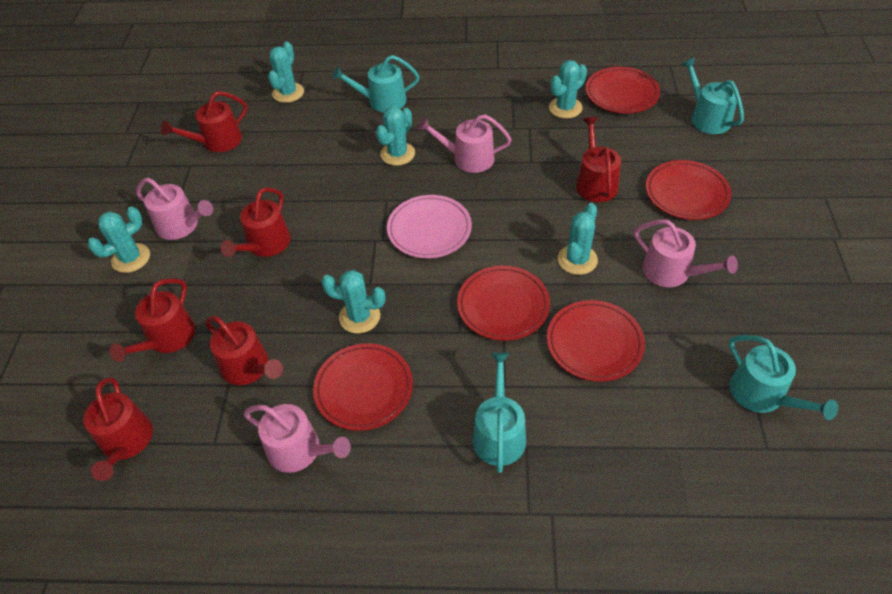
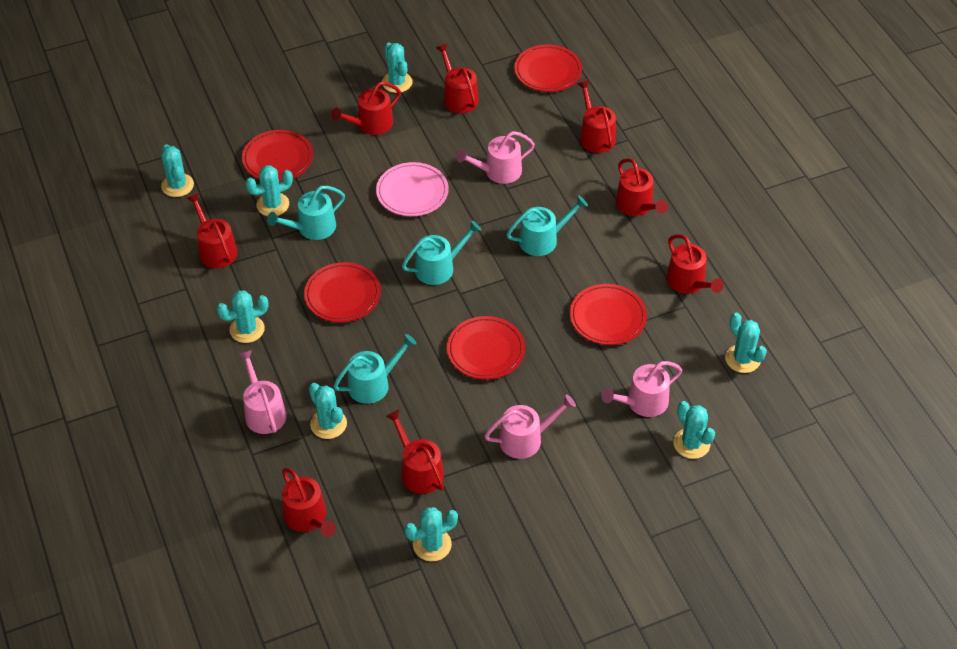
red watering can: 6 -> 8
turquoise cactus: 6 -> 8

